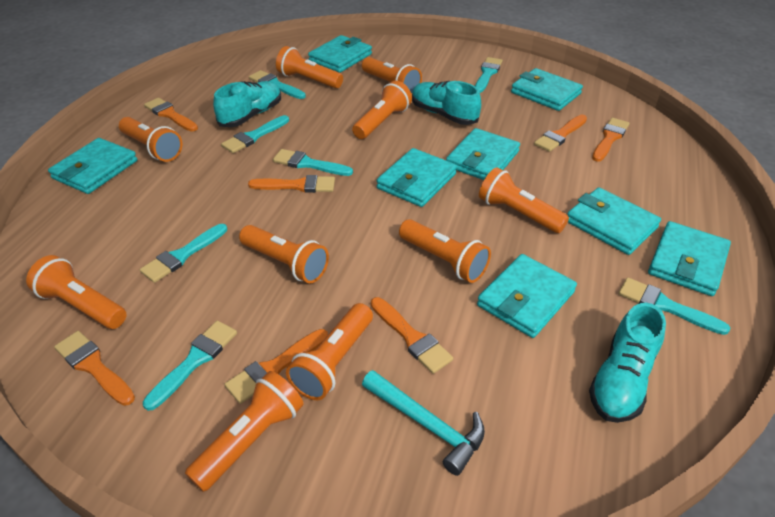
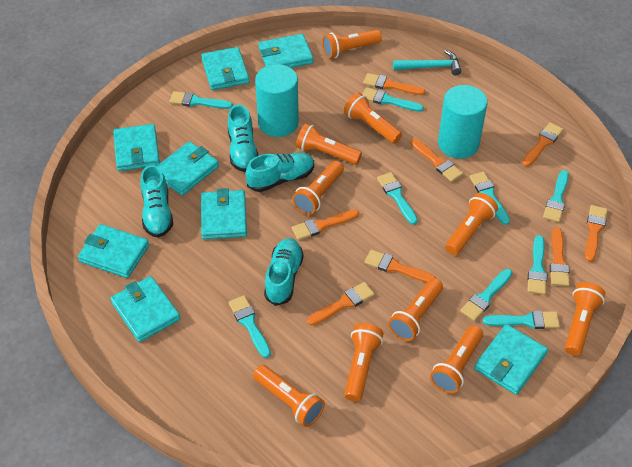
orange brush: 7 -> 8
turquoise brush: 7 -> 9
turquoise cylinder: 0 -> 2
turquoise shoe: 3 -> 4

